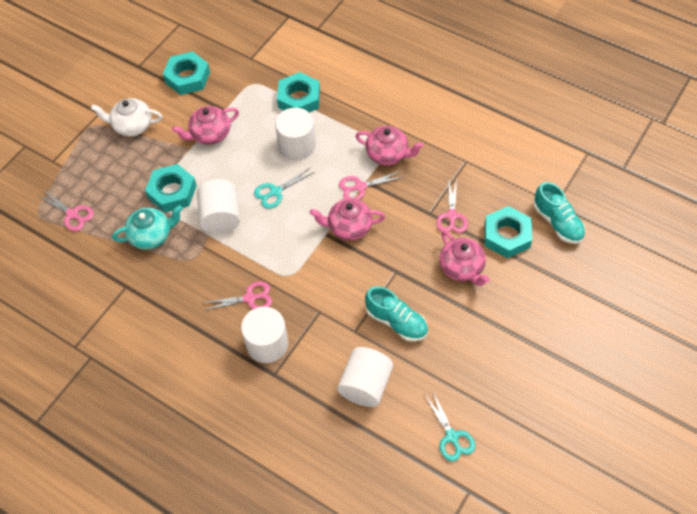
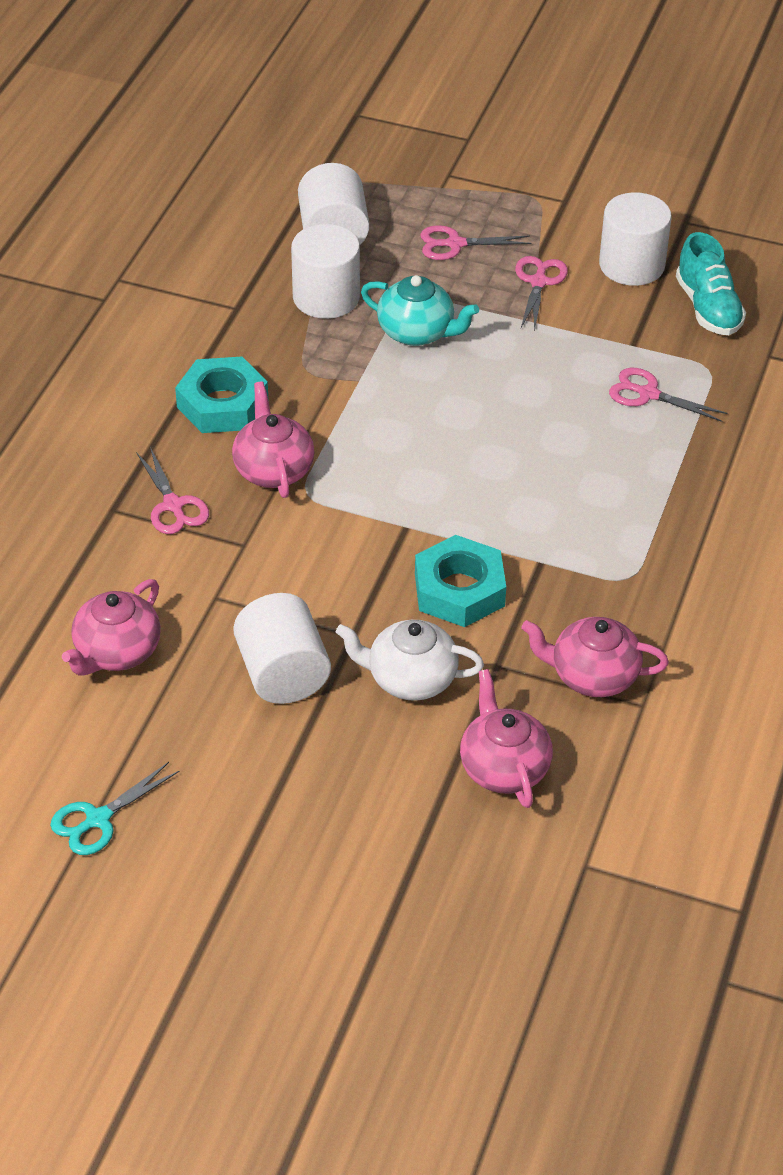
turquoise nut: 4 -> 2
turquoise scissors: 2 -> 1
turquoise shoe: 2 -> 1

